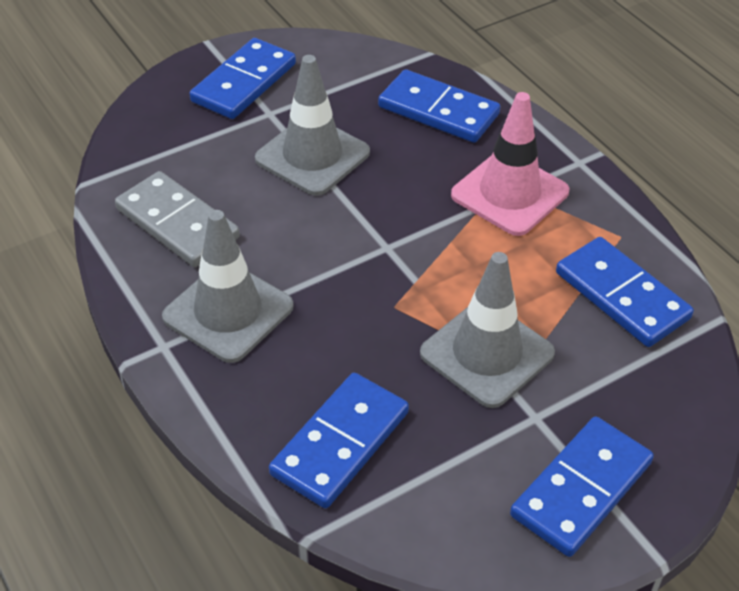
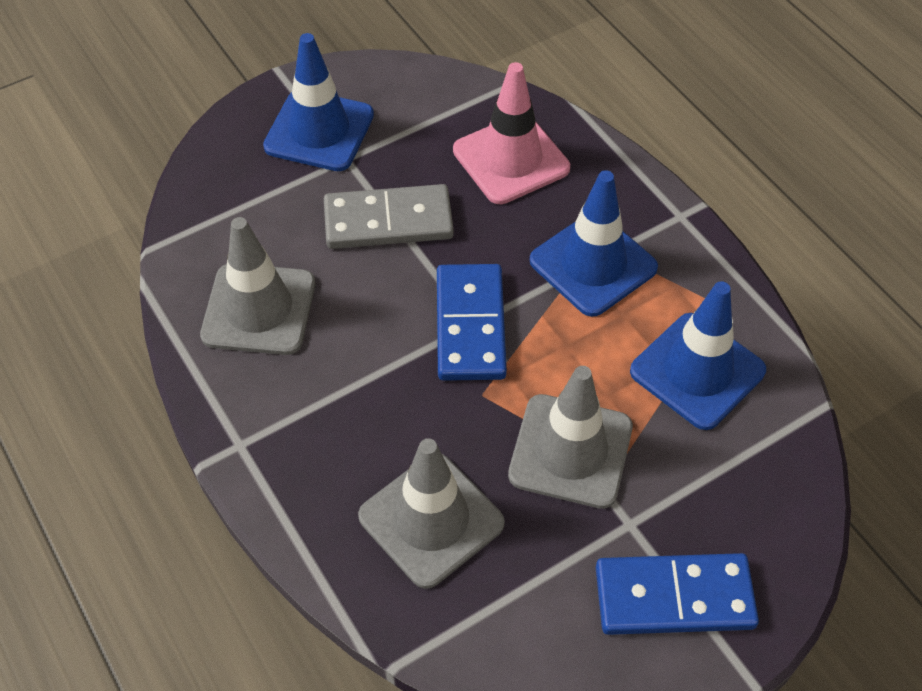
blue domino: 5 -> 2
blue traffic cone: 0 -> 3

